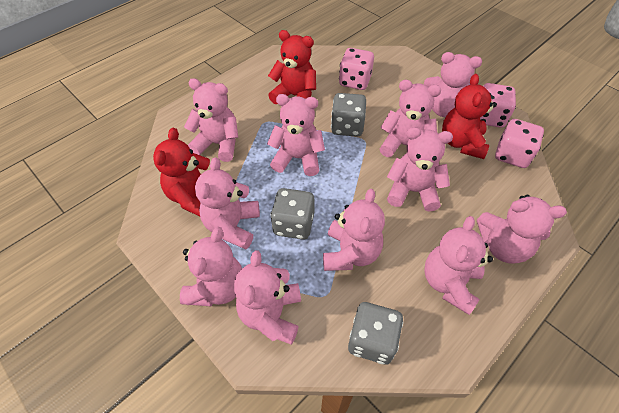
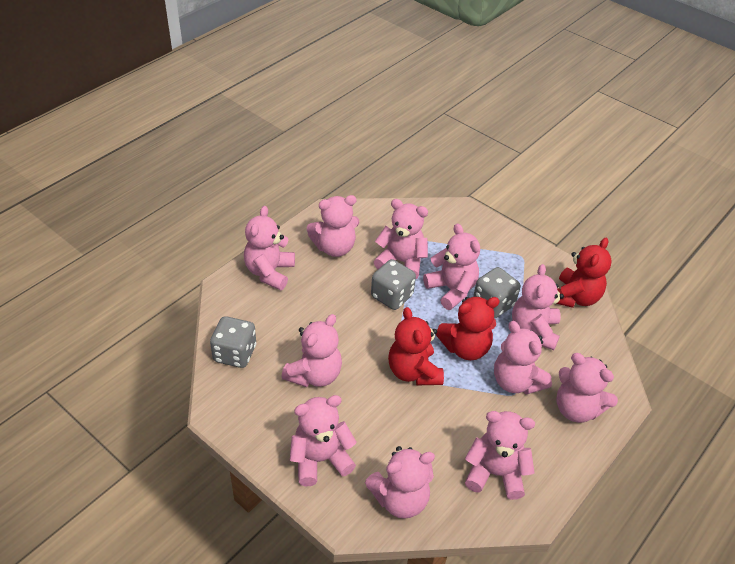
pink dice: 3 -> 0

